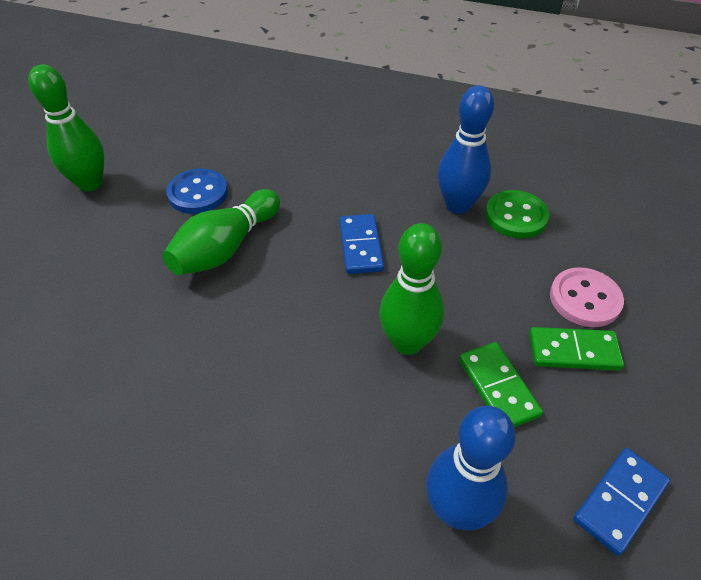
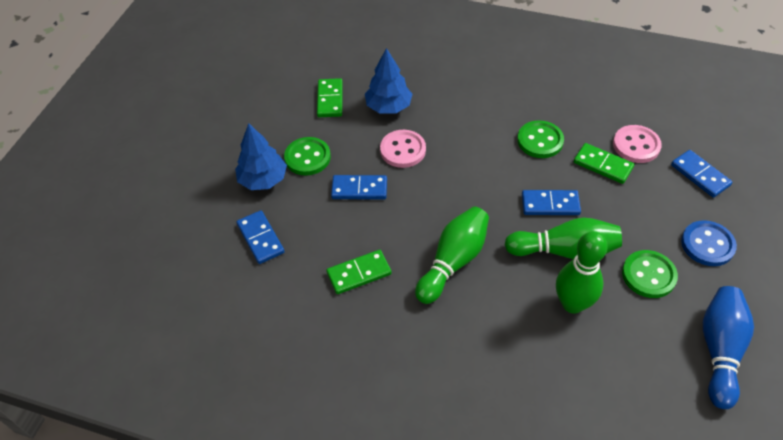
blue bowling pin: 2 -> 1
blue domino: 2 -> 4
blue tree: 0 -> 2
green button: 1 -> 3
green domino: 2 -> 3
pink button: 1 -> 2

